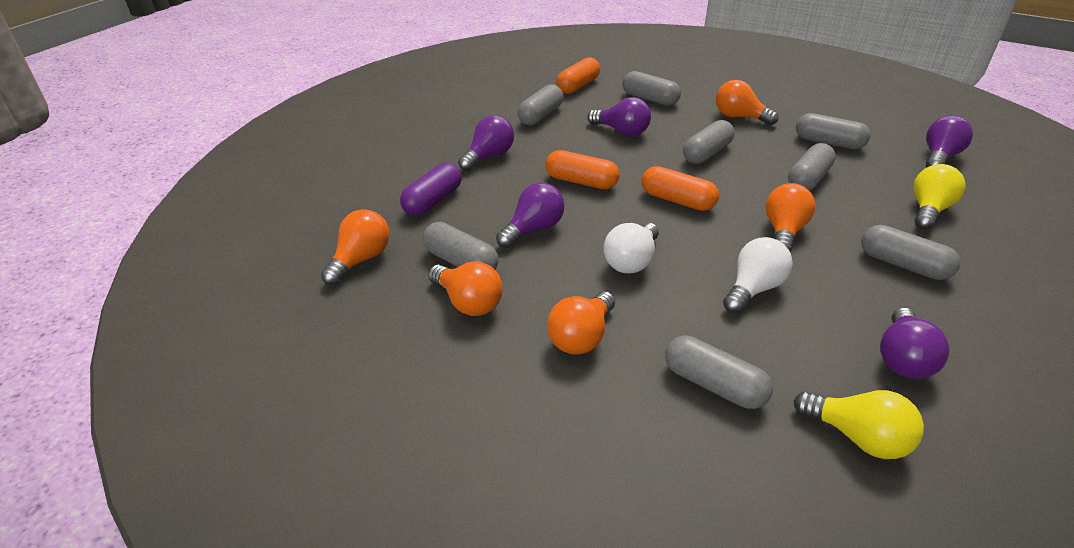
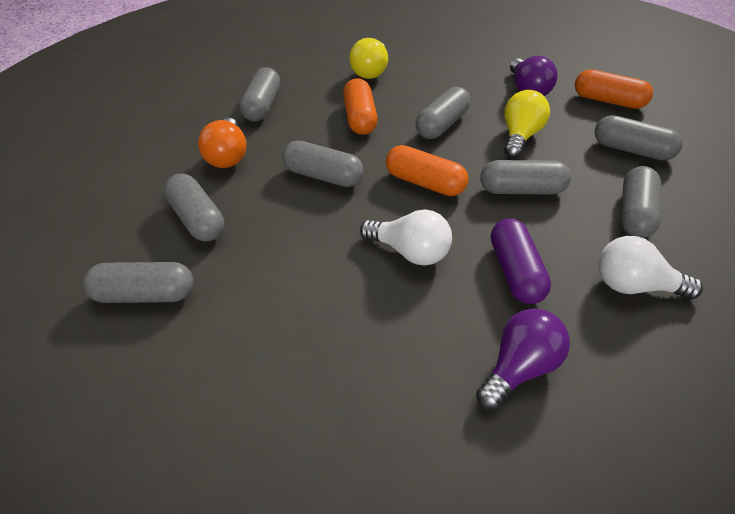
orange light bulb: 5 -> 1
purple light bulb: 5 -> 2

